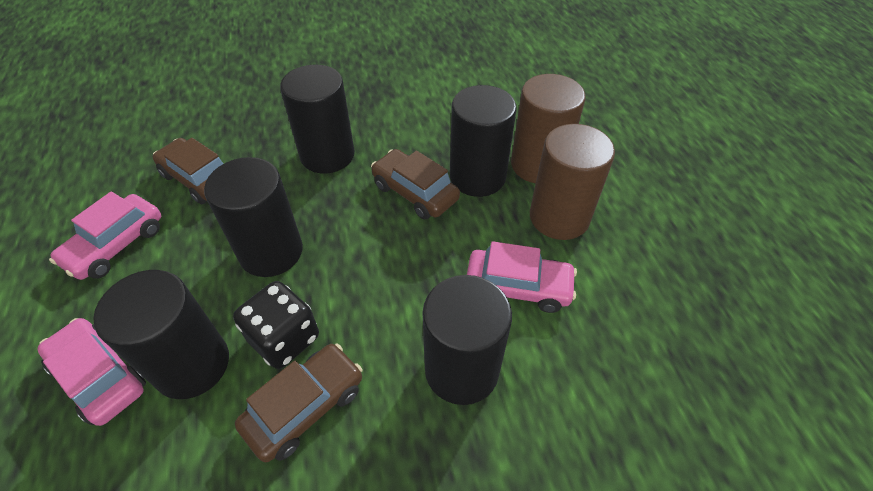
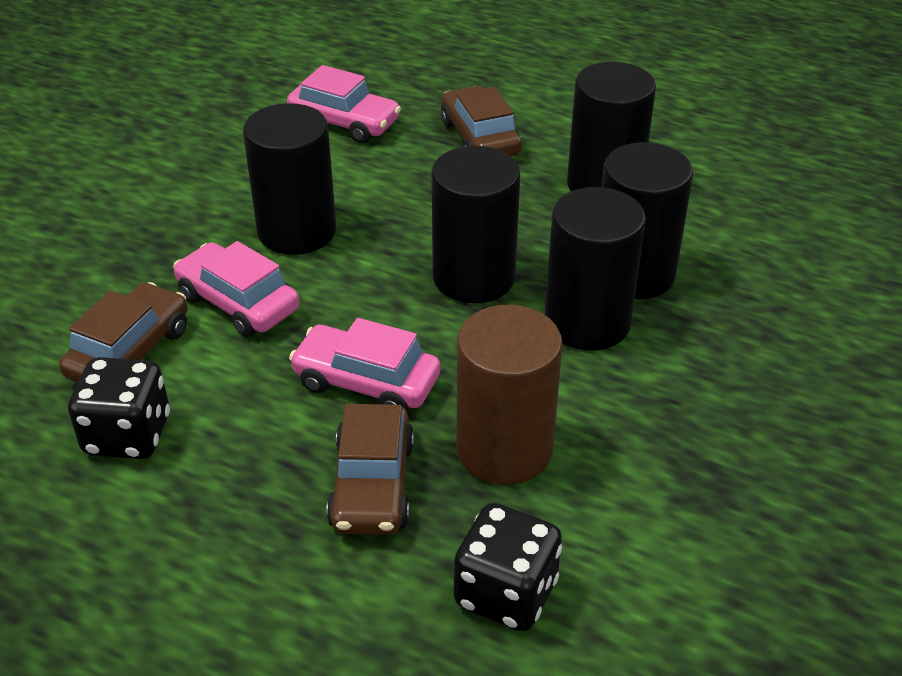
black dice: 1 -> 2
brown cylinder: 2 -> 1

